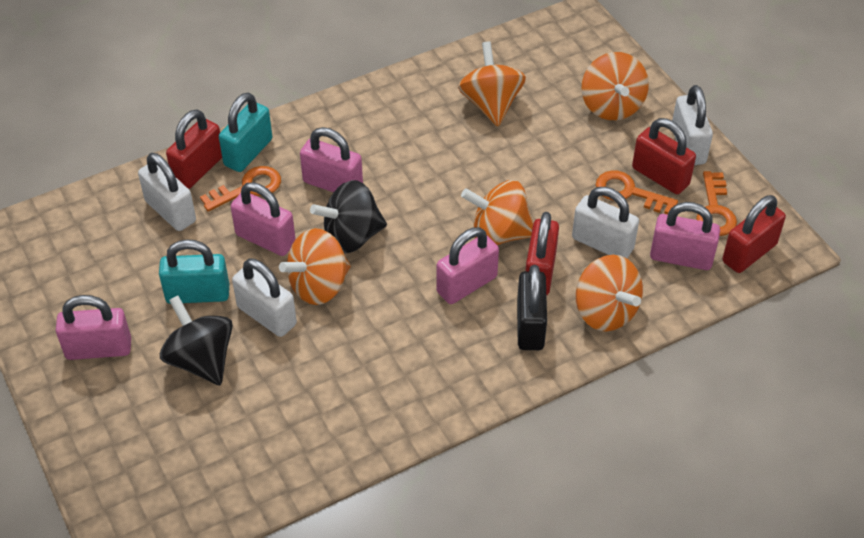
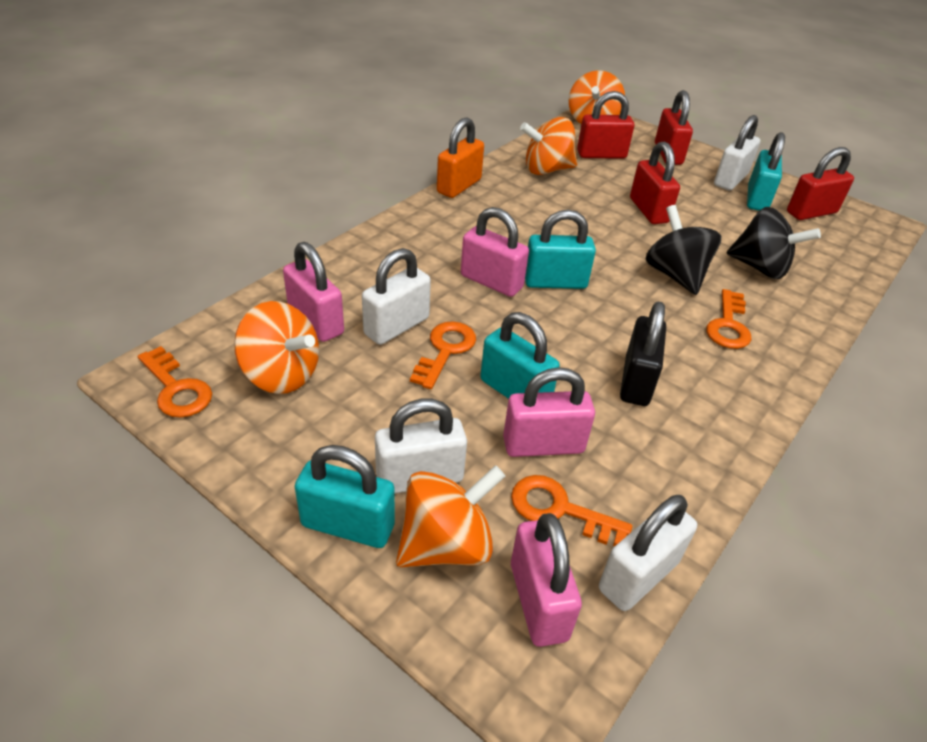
orange key: 3 -> 4
orange padlock: 0 -> 1
orange spinning top: 5 -> 4
pink padlock: 5 -> 4
turquoise padlock: 2 -> 4

